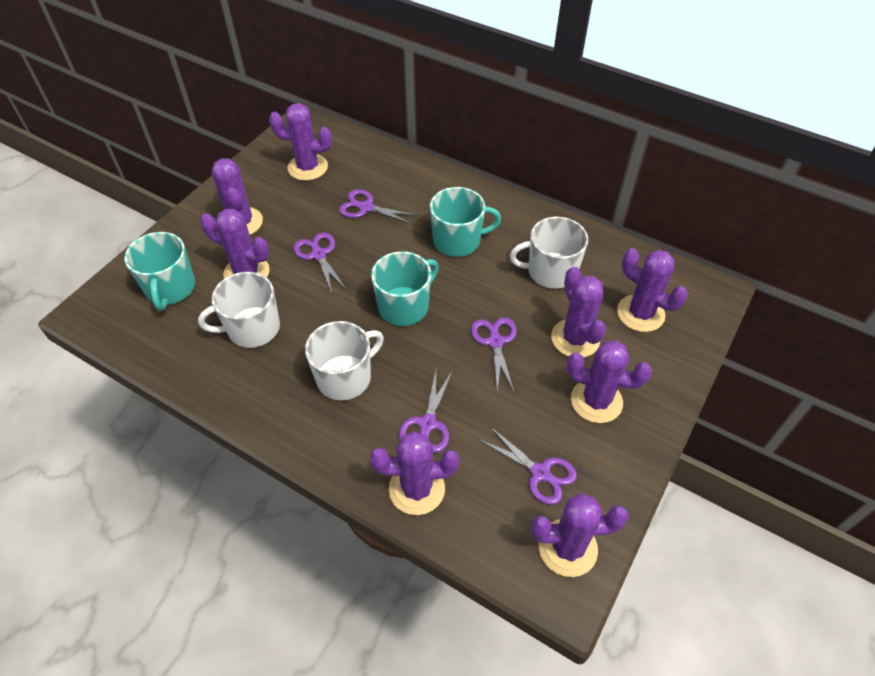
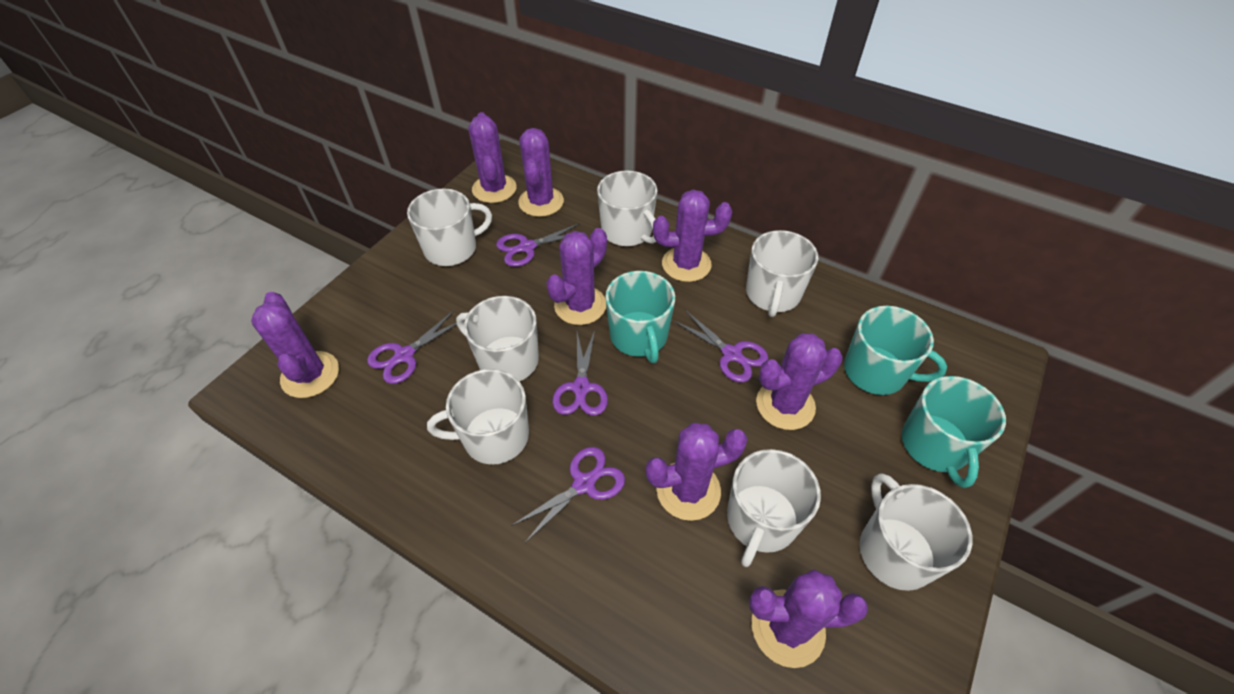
white mug: 3 -> 7

